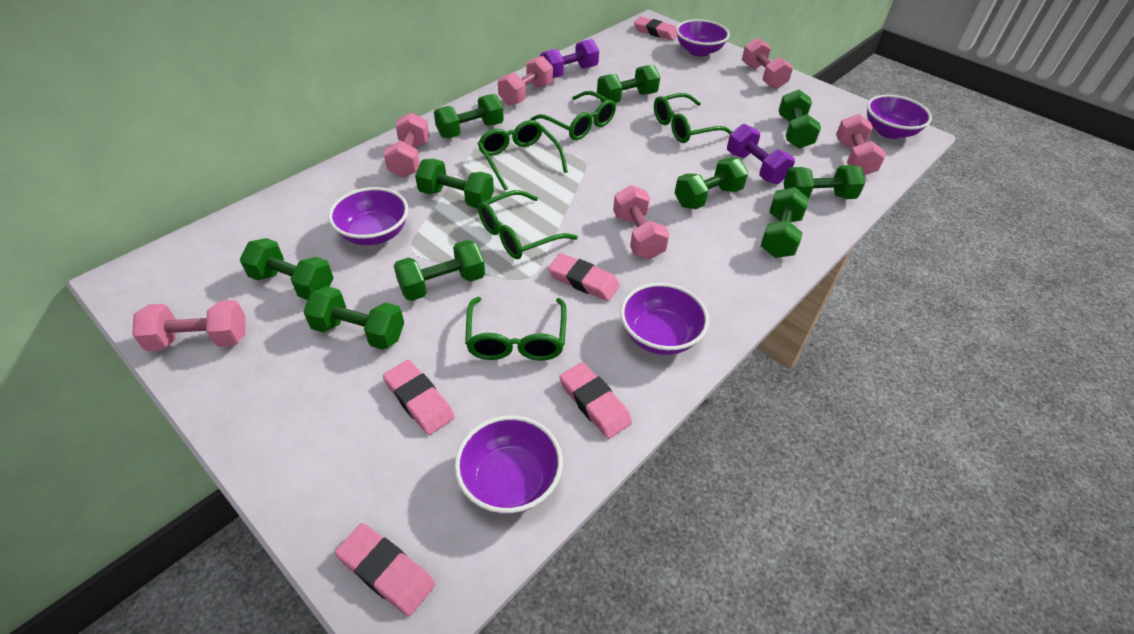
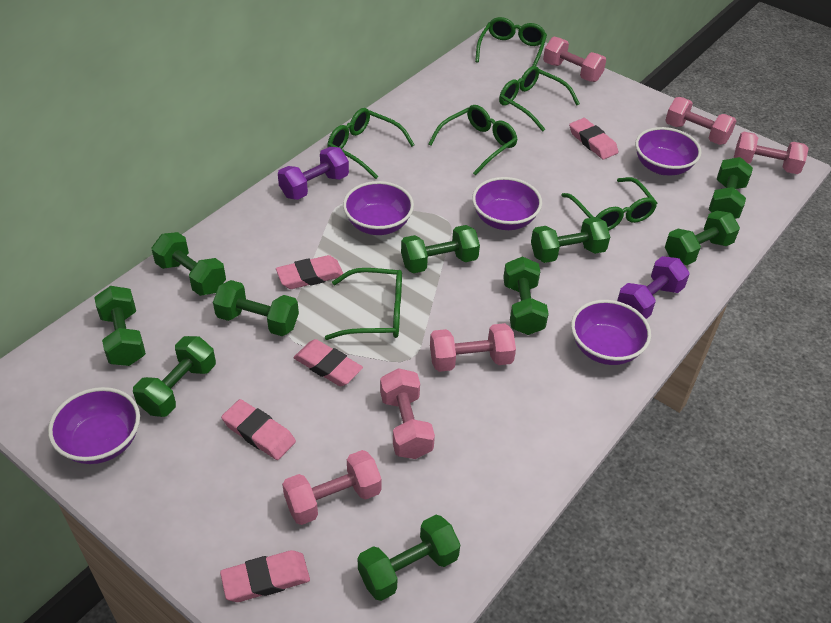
green glasses: 5 -> 6

